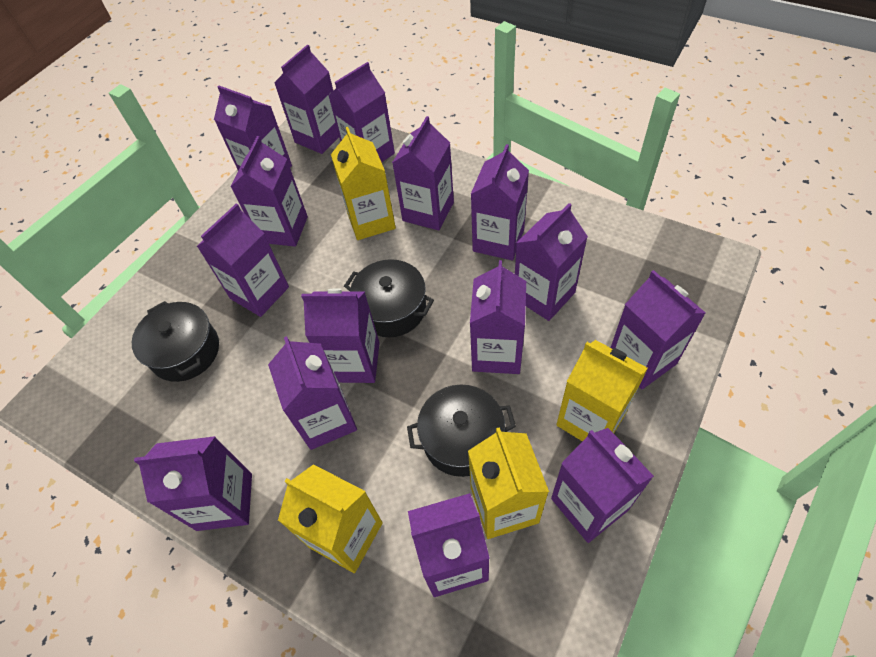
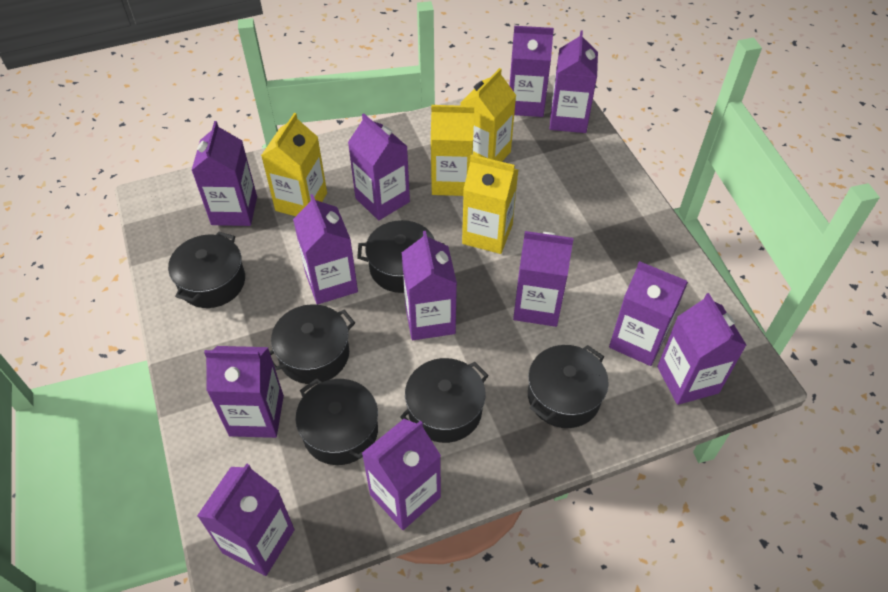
black pot: 3 -> 6
purple carton: 15 -> 12

